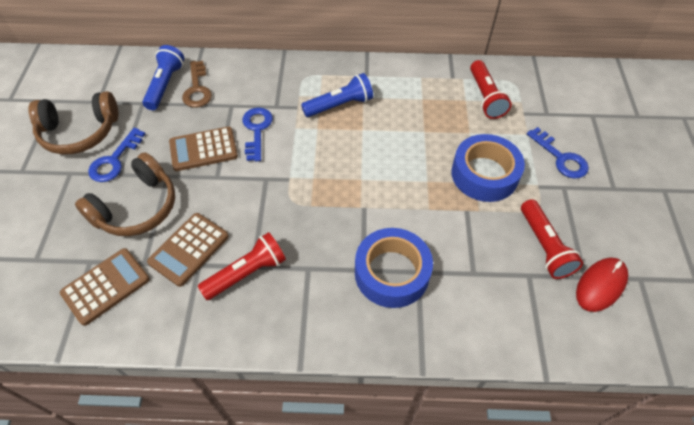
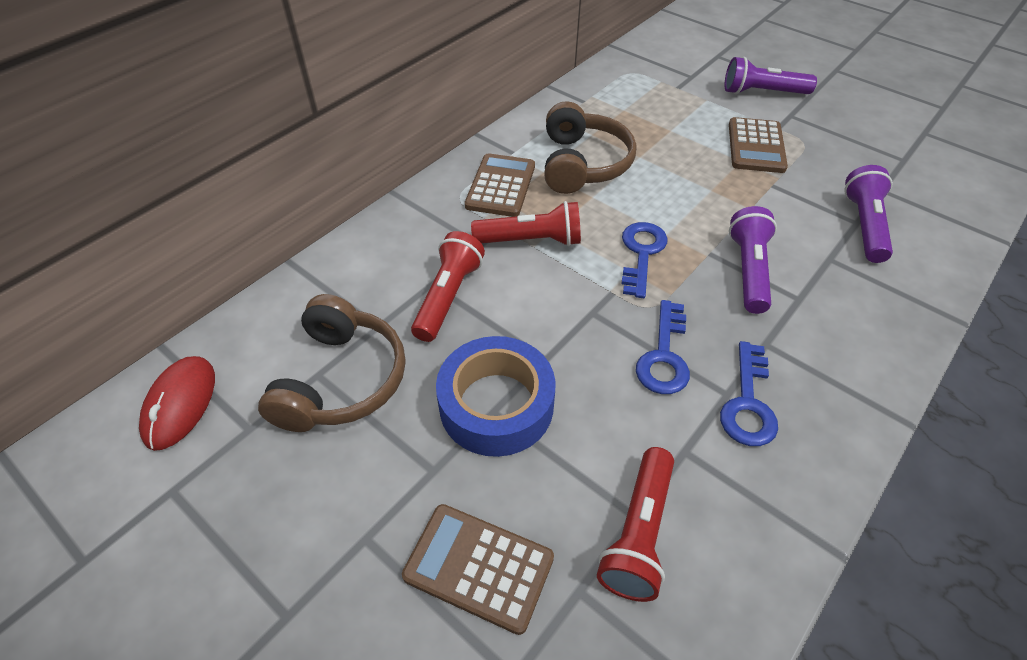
blue flashlight: 2 -> 0
blue tape: 2 -> 1
brown key: 1 -> 0
purple flashlight: 0 -> 3

